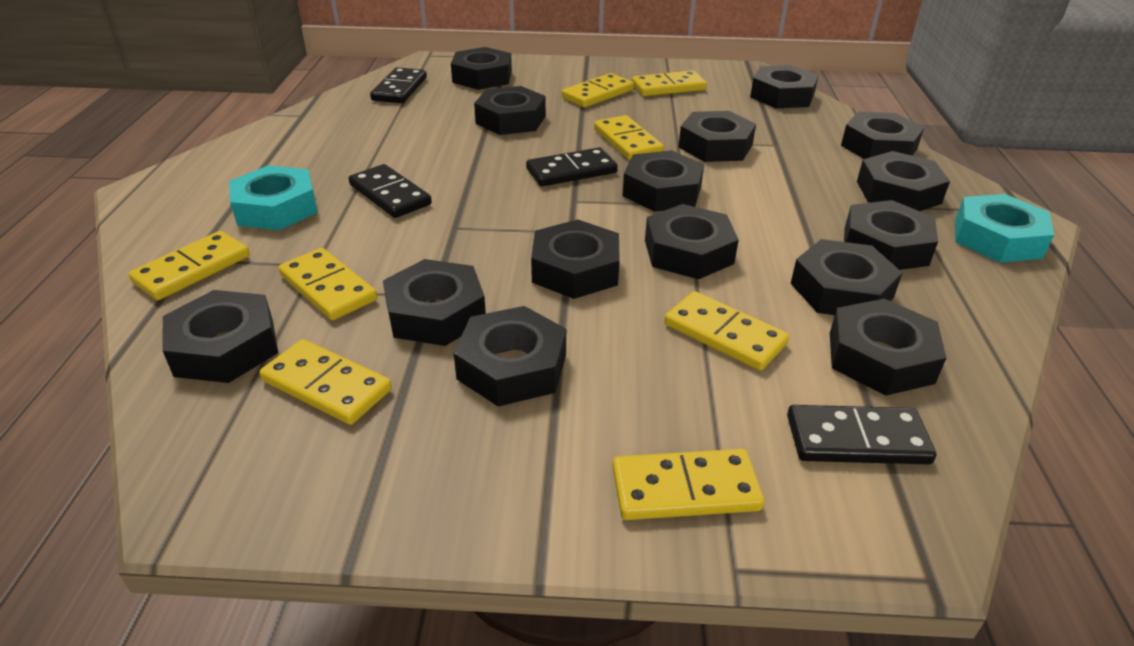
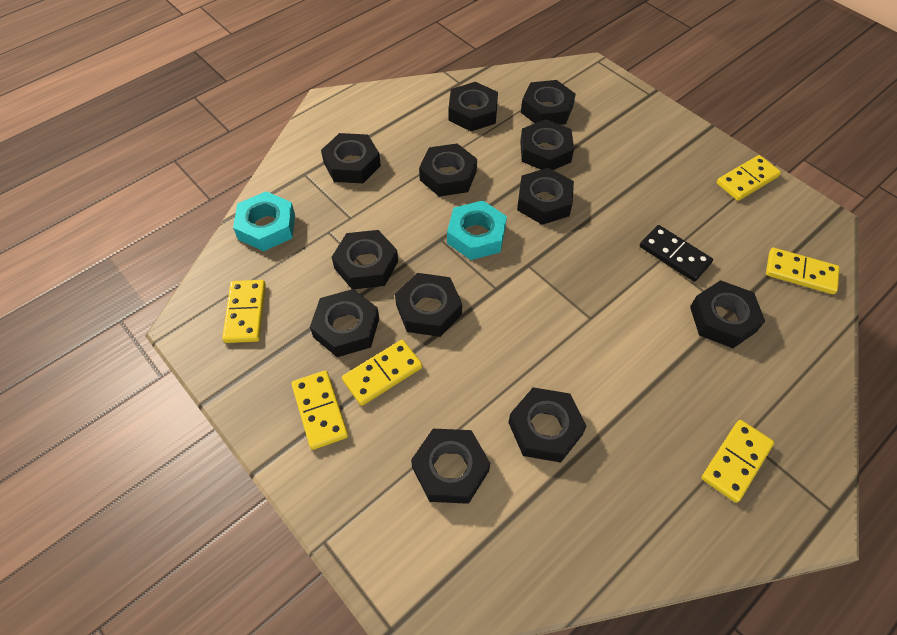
black domino: 4 -> 1
black nut: 15 -> 12
yellow domino: 8 -> 6

